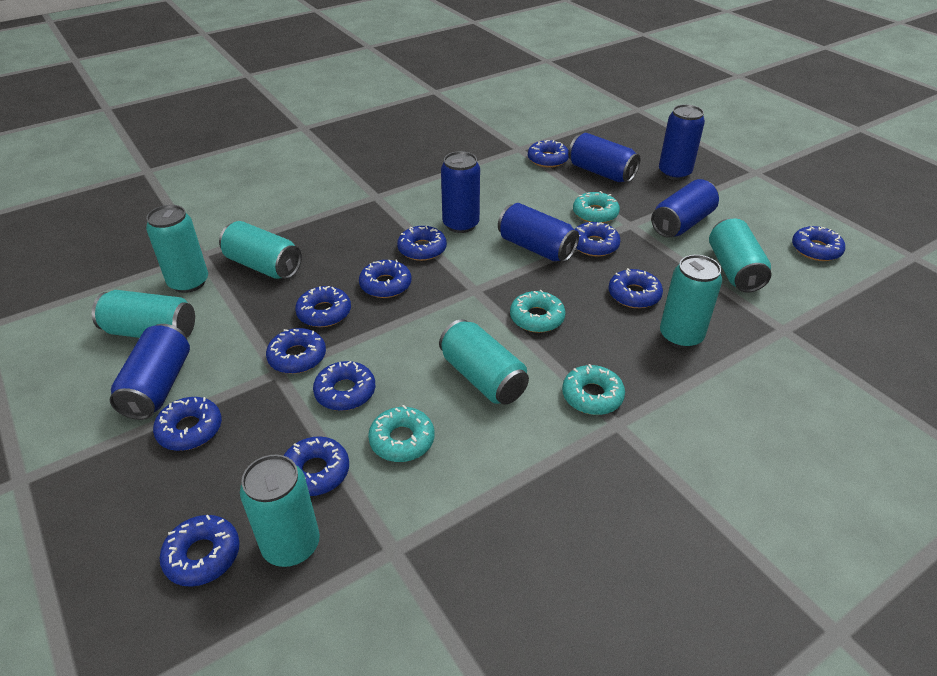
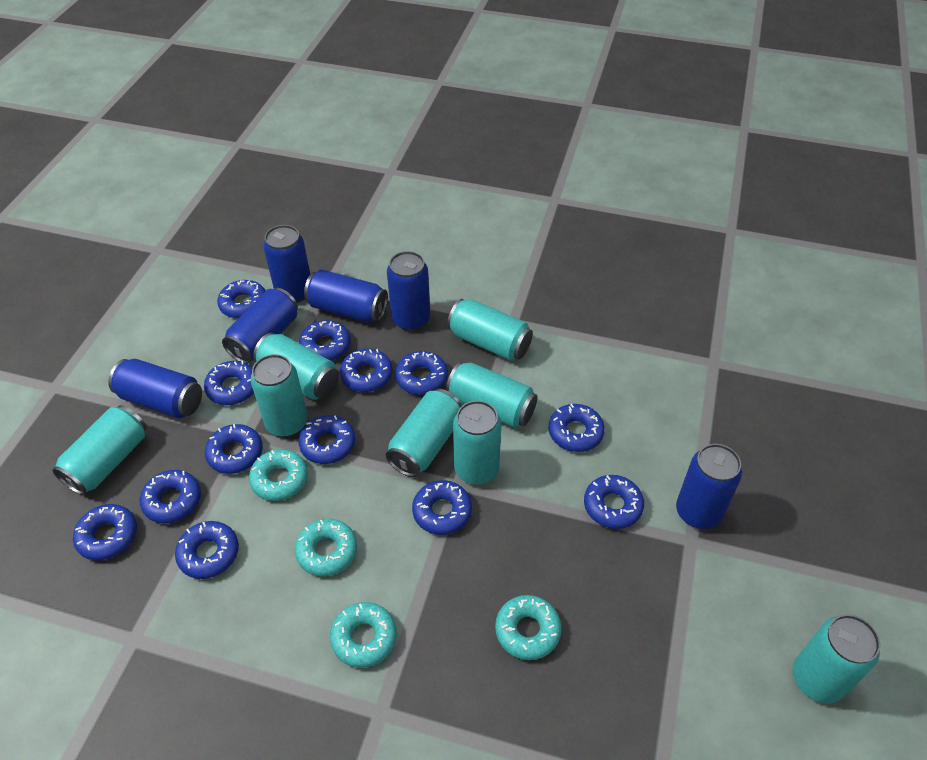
blue donut: 12 -> 13
turquoise can: 7 -> 8

